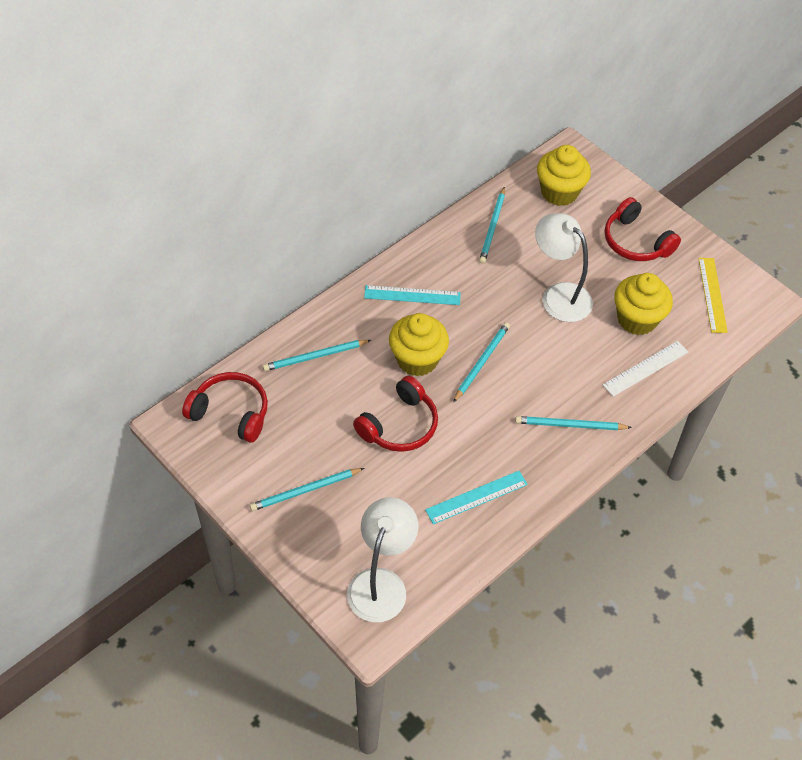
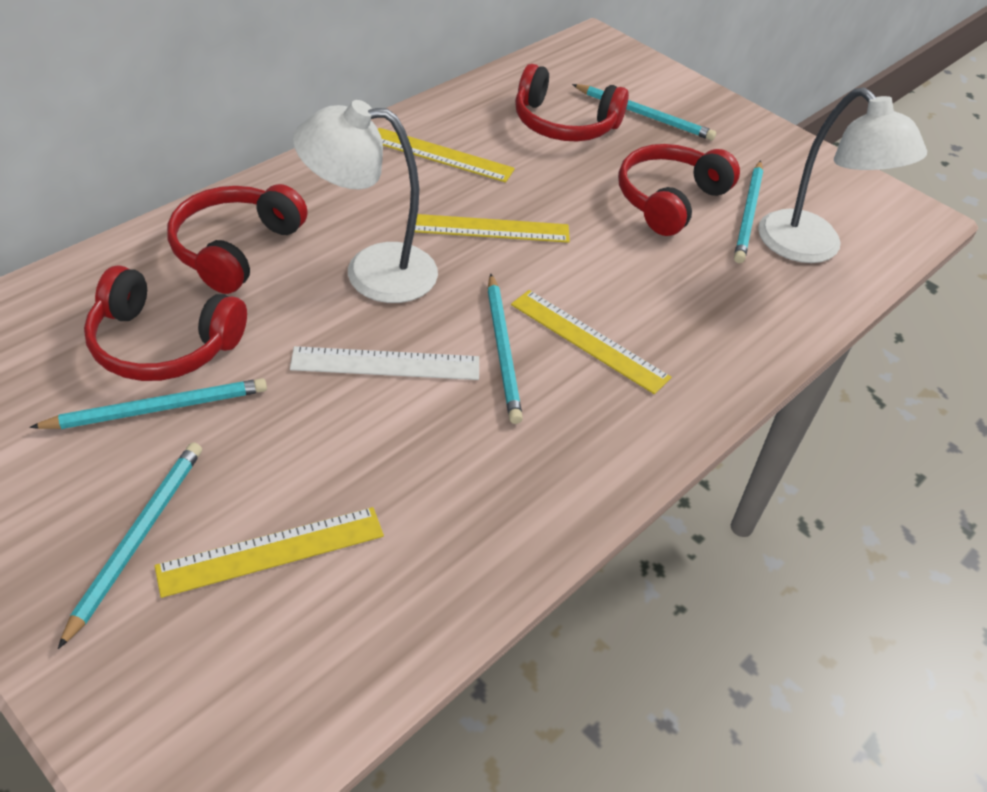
red headphones: 3 -> 4
turquoise ruler: 2 -> 0
yellow cupcake: 3 -> 0
yellow ruler: 1 -> 4

